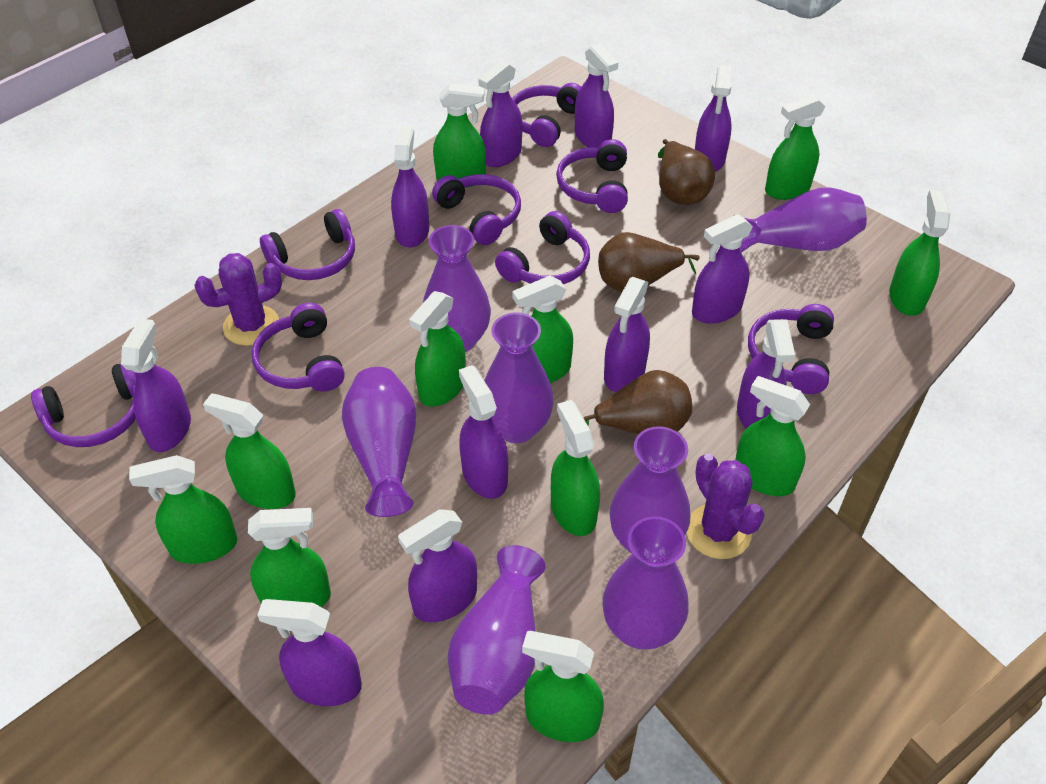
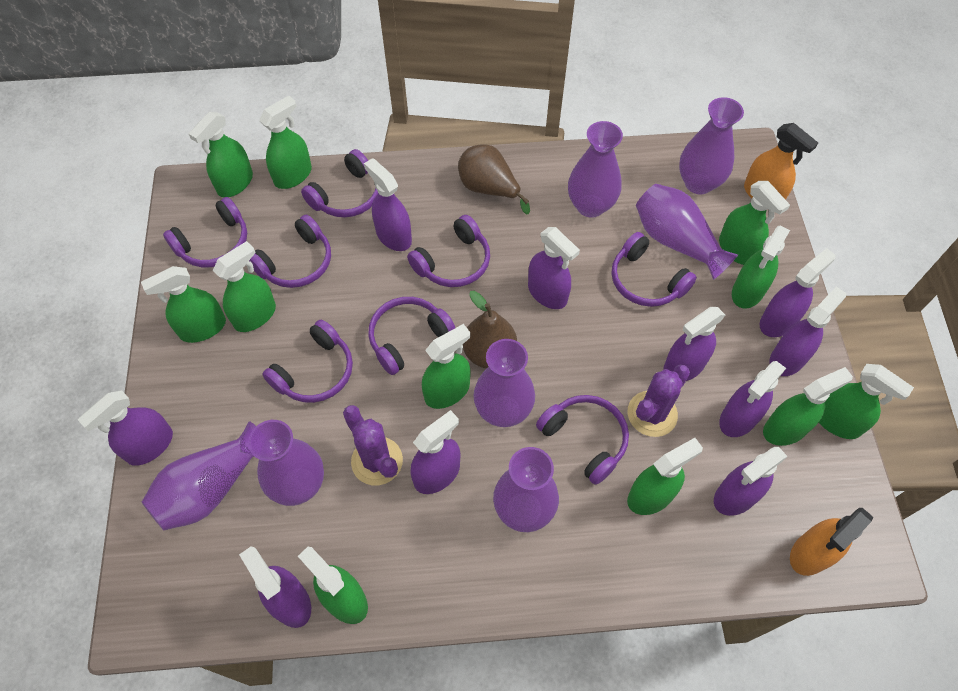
brown pear: 3 -> 2
orange spray bottle: 0 -> 2
purple spray bottle: 11 -> 10

